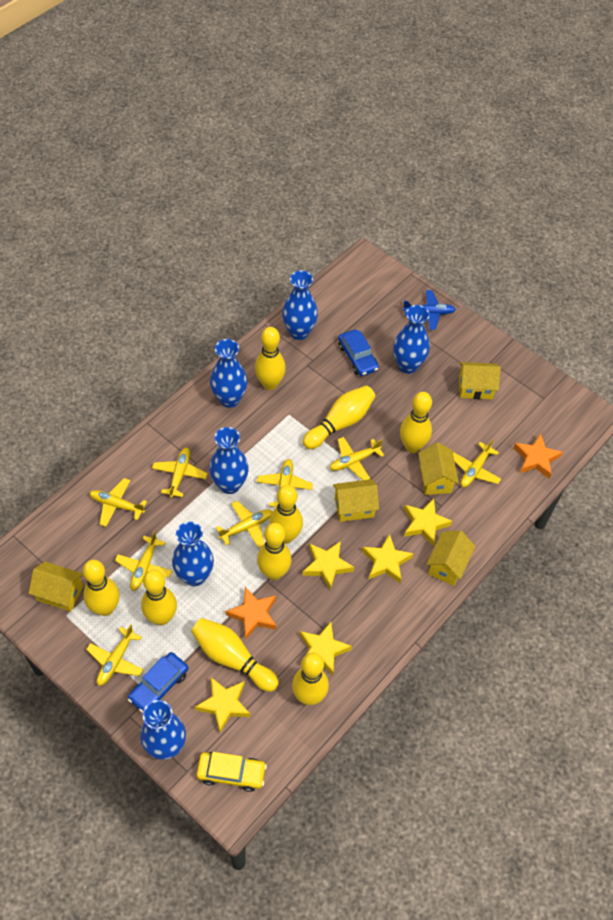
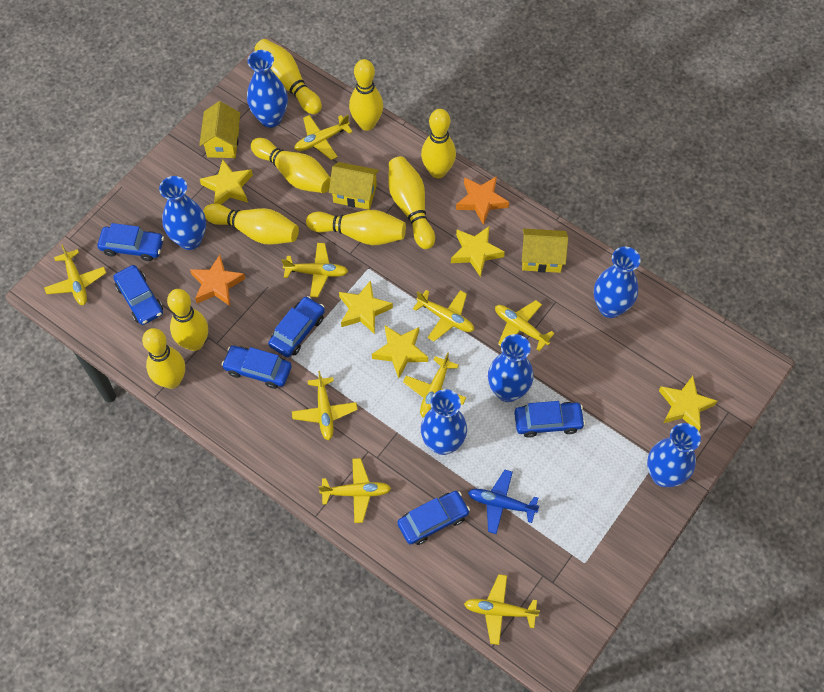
blue car: 2 -> 6
yellow car: 1 -> 0
yellow house: 5 -> 3
yellow plane: 8 -> 9

